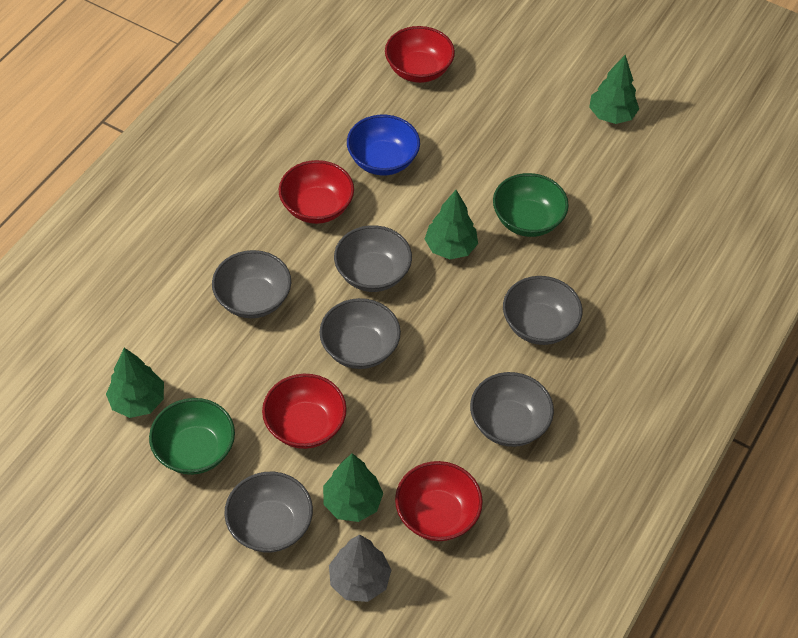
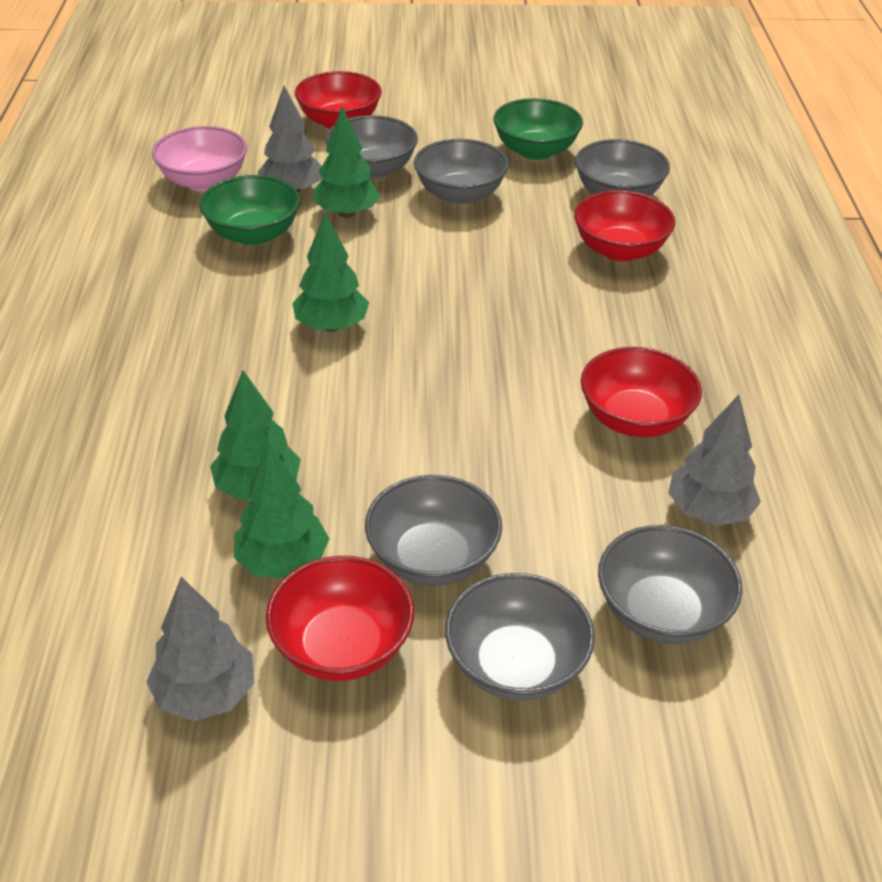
blue bowl: 1 -> 0
grey tree: 1 -> 3
pink bowl: 0 -> 1

